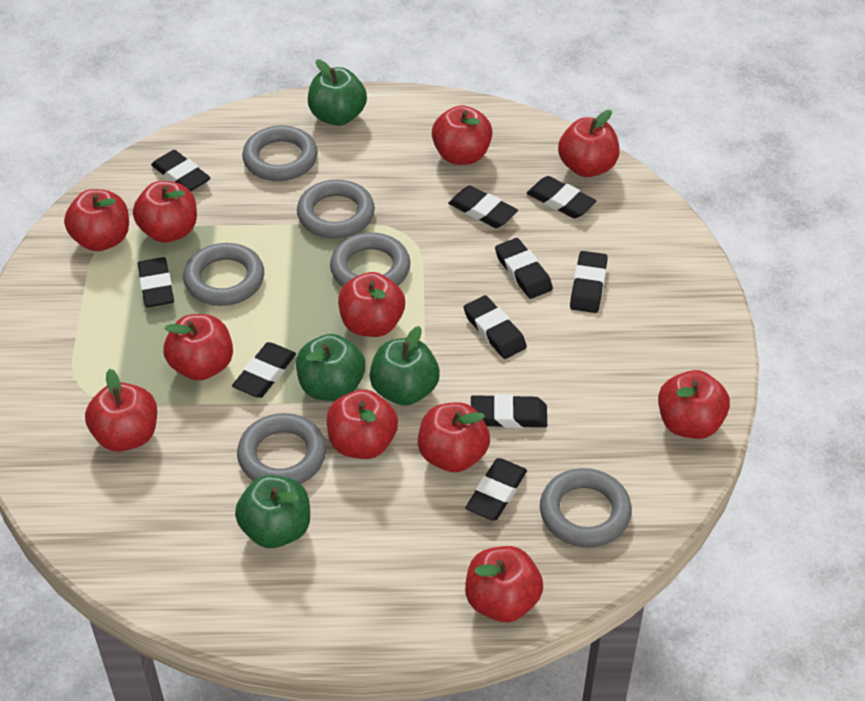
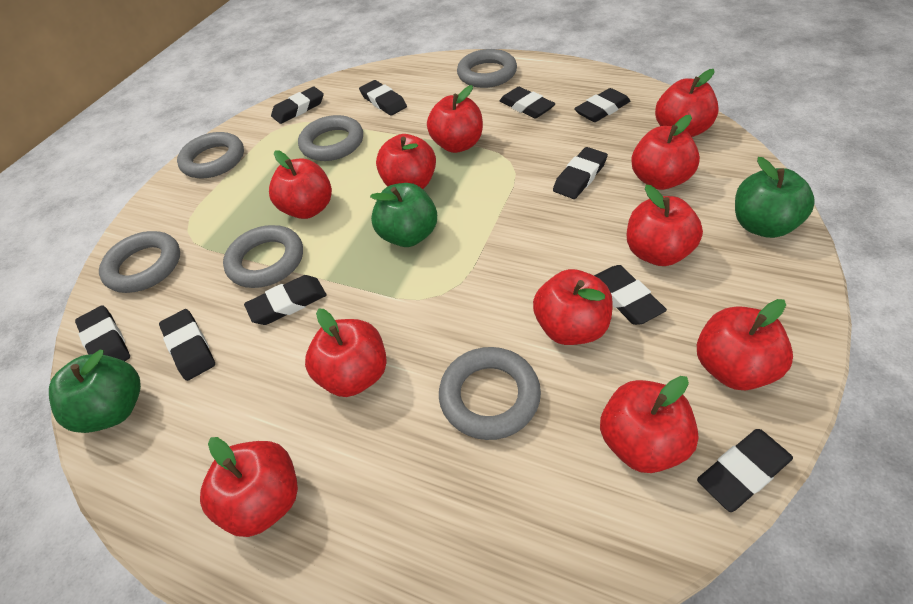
green apple: 4 -> 3

